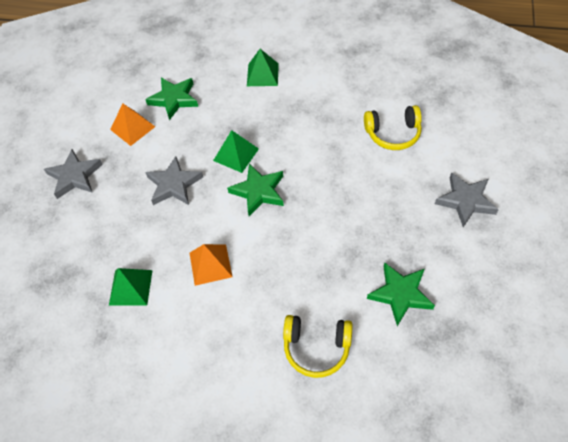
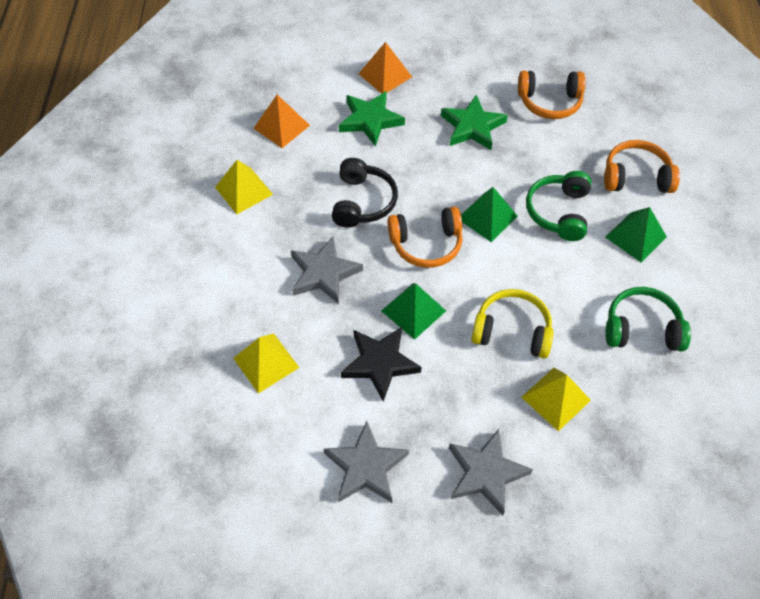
black headphones: 0 -> 1
black star: 0 -> 1
green headphones: 0 -> 2
green star: 3 -> 2
orange headphones: 0 -> 3
yellow headphones: 2 -> 1
yellow pyramid: 0 -> 3

